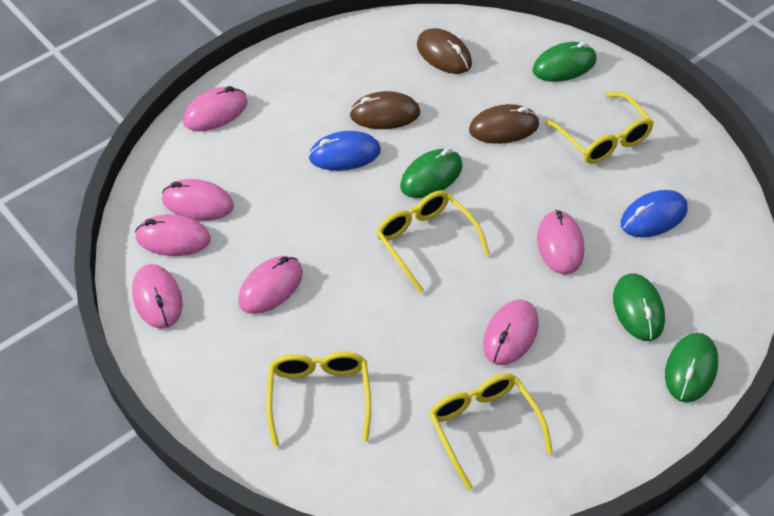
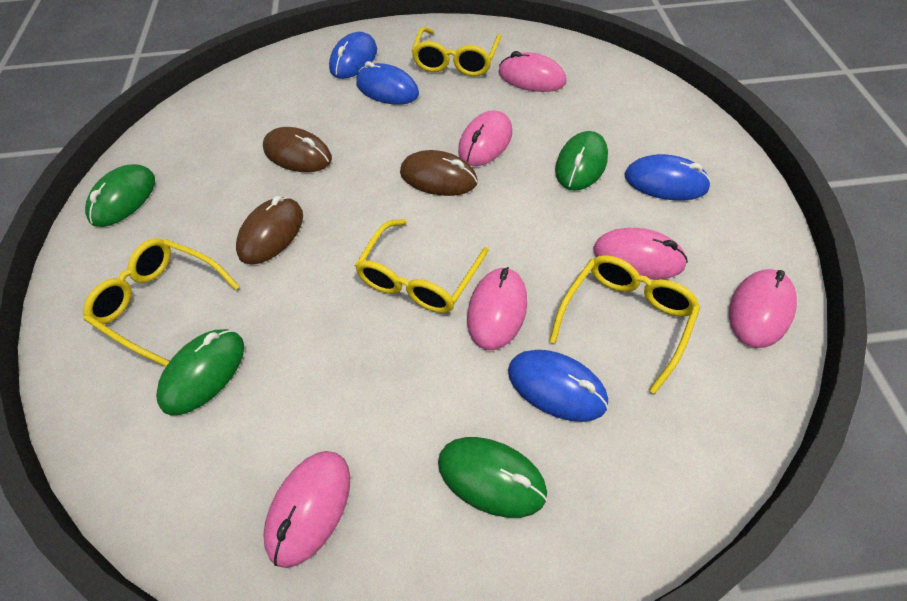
blue mouse: 2 -> 4
pink mouse: 7 -> 6

